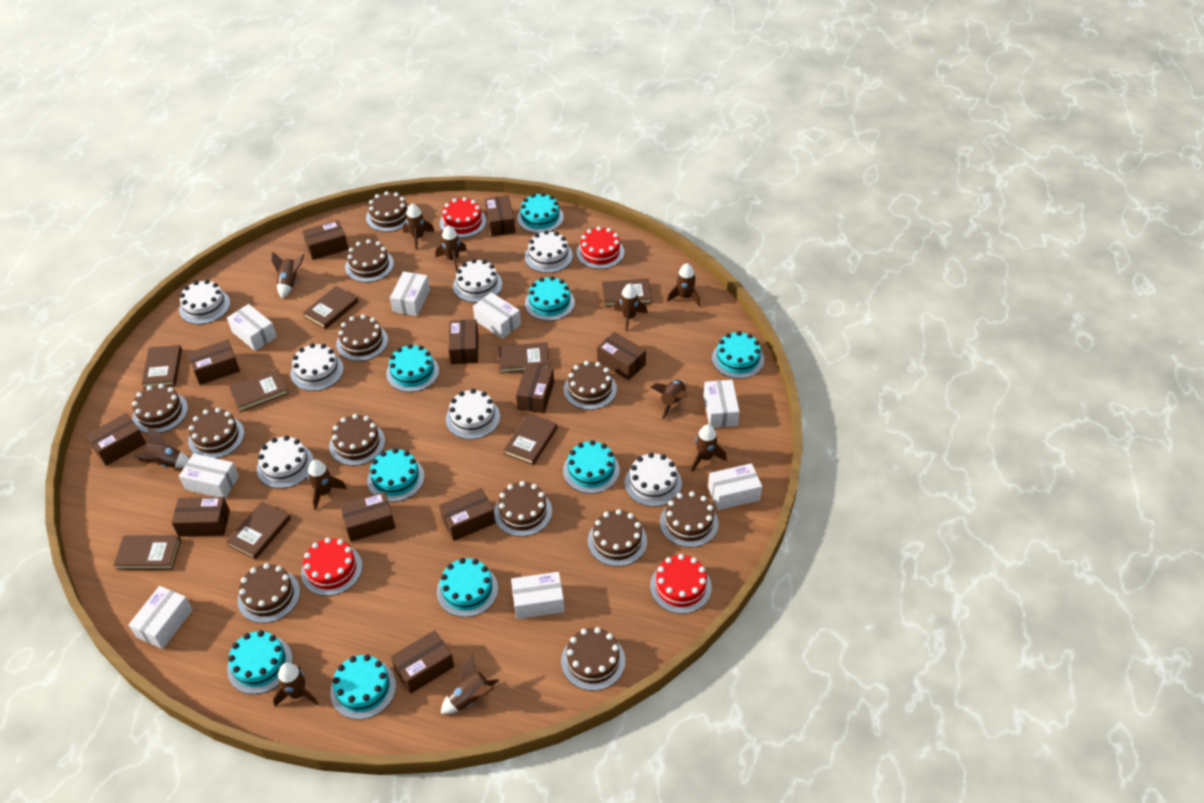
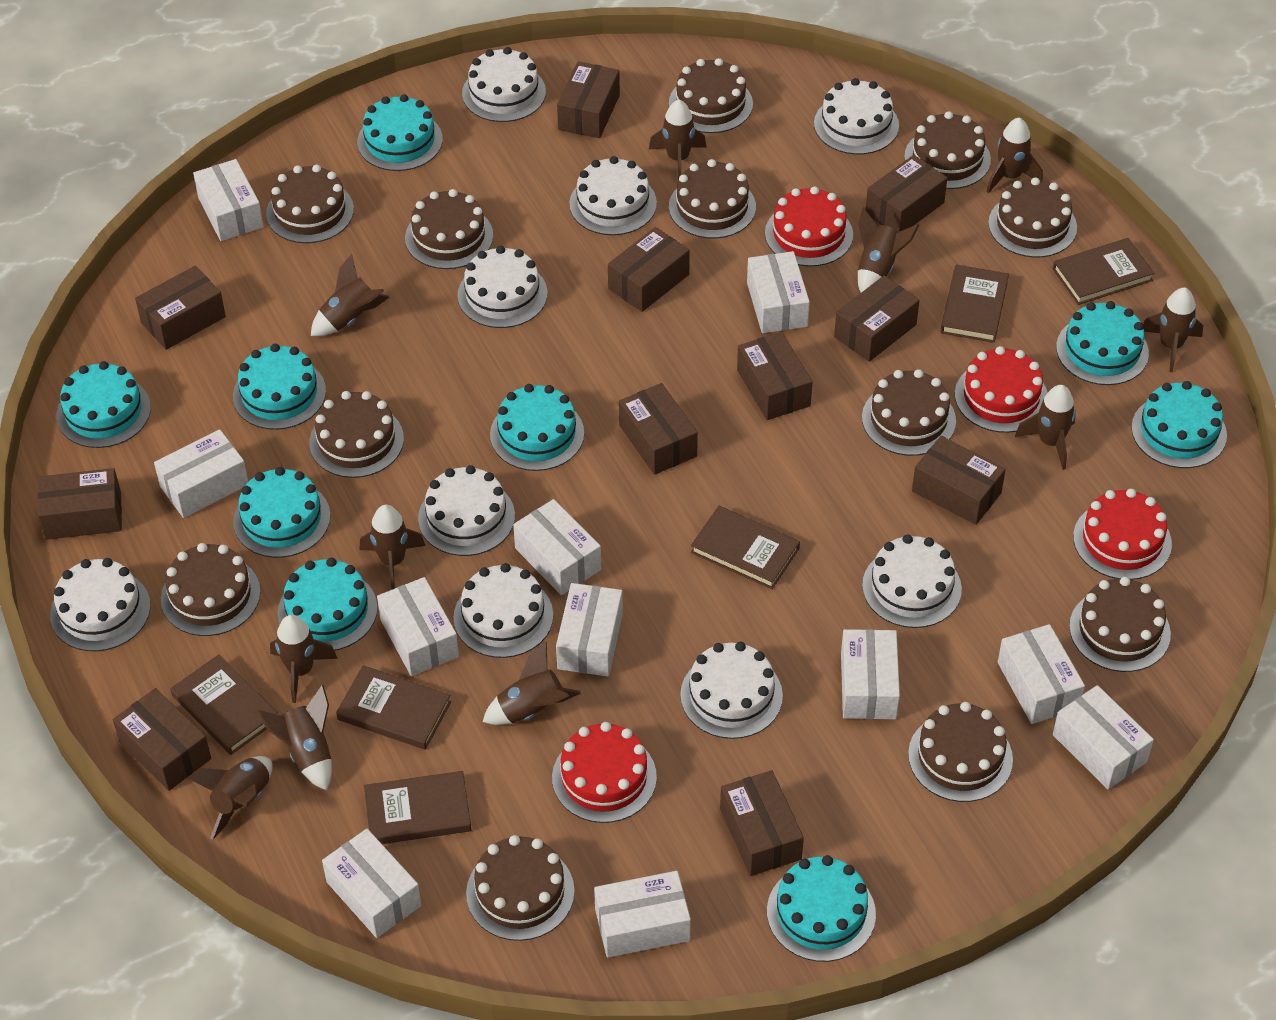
brown book: 8 -> 6
white box: 8 -> 11
white cake: 7 -> 9

